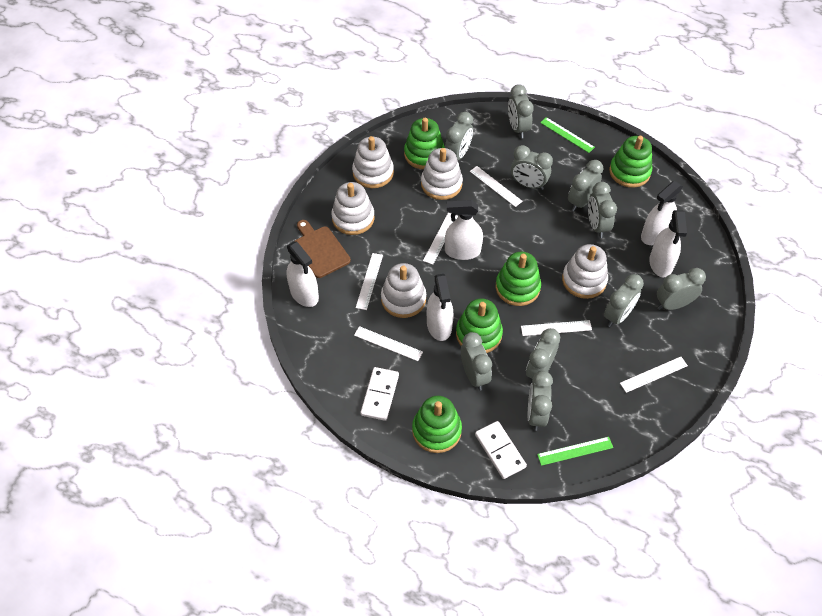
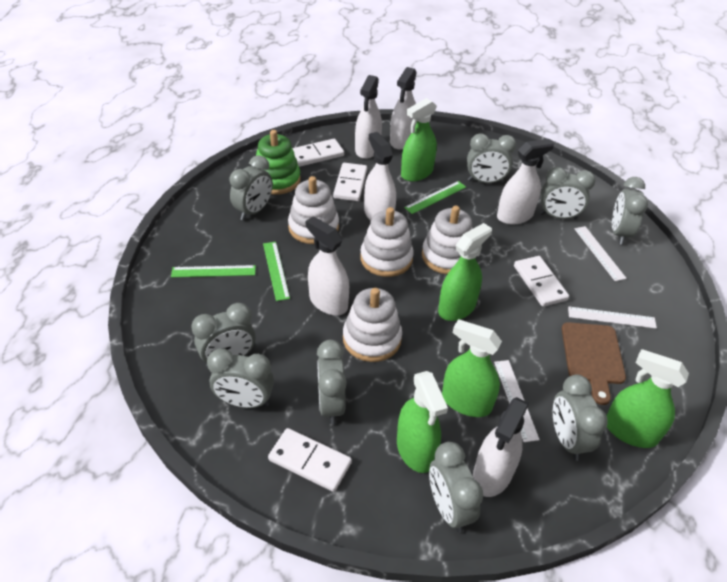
green ruler: 2 -> 3
green spray bottle: 0 -> 5
green stacking toy: 5 -> 1
grey clock: 10 -> 9
white domino: 2 -> 4
white ruler: 6 -> 3
white spray bottle: 5 -> 6
white stacking toy: 5 -> 4

